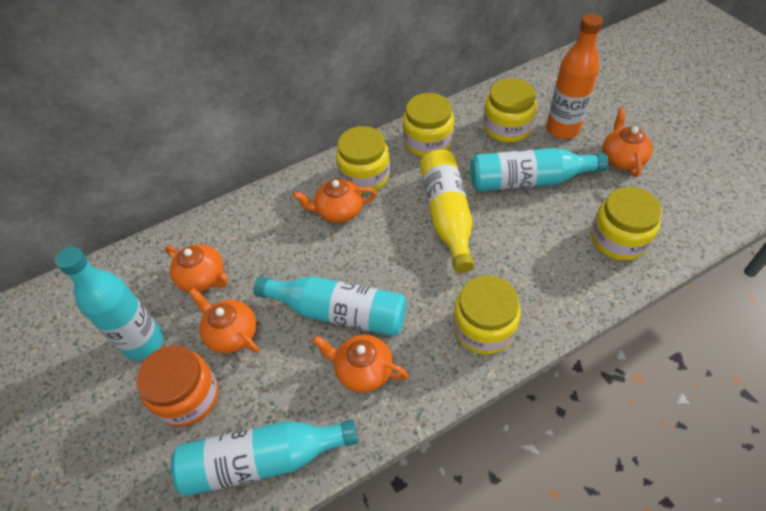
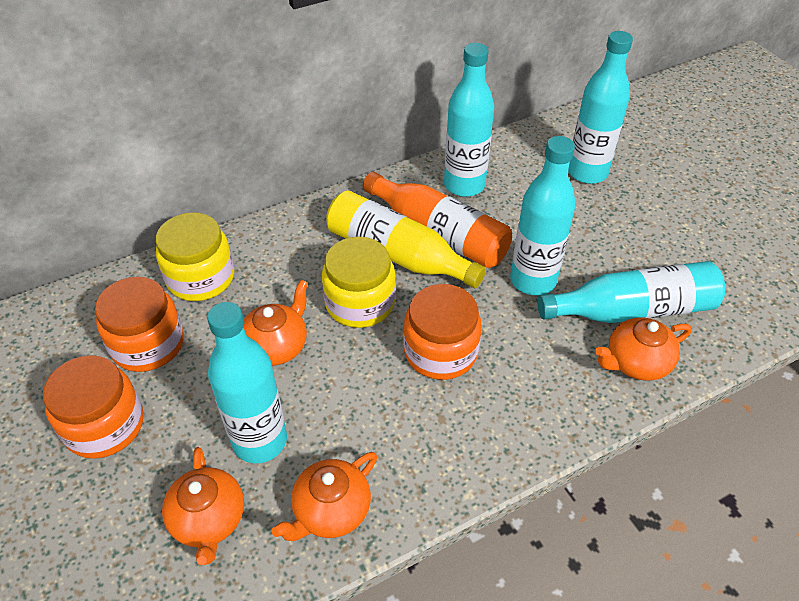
orange jar: 1 -> 3
orange teapot: 5 -> 4
turquoise bottle: 4 -> 5
yellow jar: 5 -> 2

